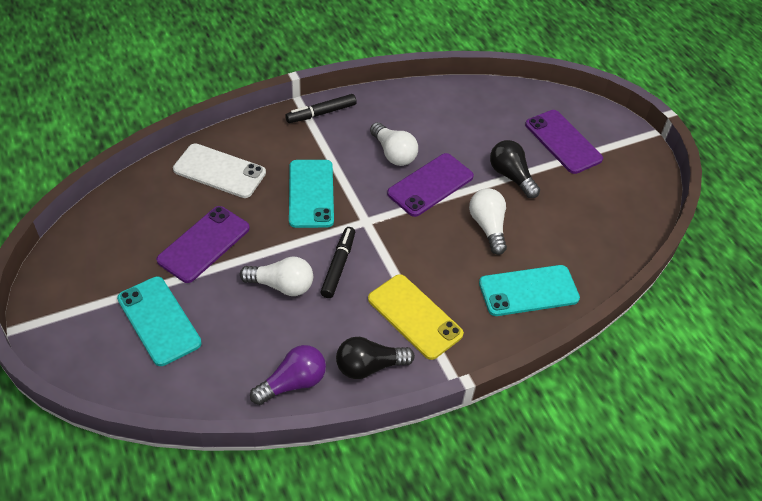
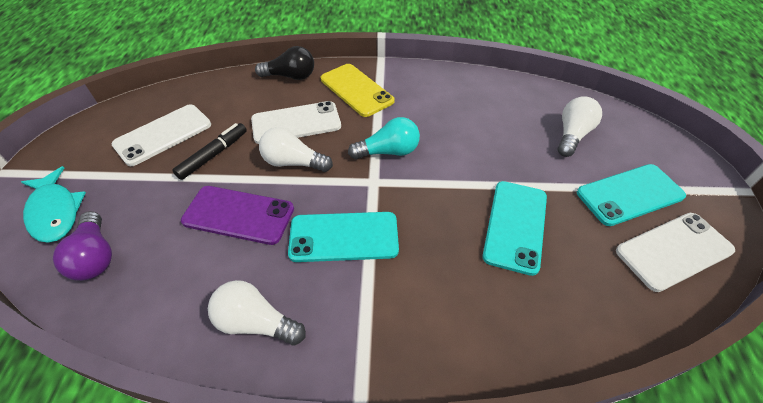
black light bulb: 2 -> 1
black marker: 2 -> 1
purple phone: 3 -> 1
turquoise fish: 0 -> 1
turquoise light bulb: 0 -> 1
white phone: 1 -> 3

